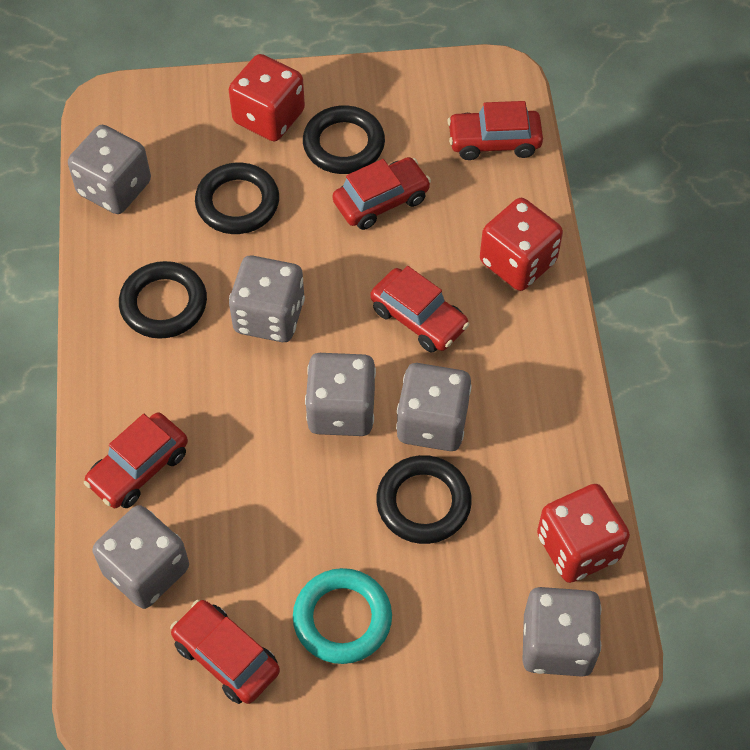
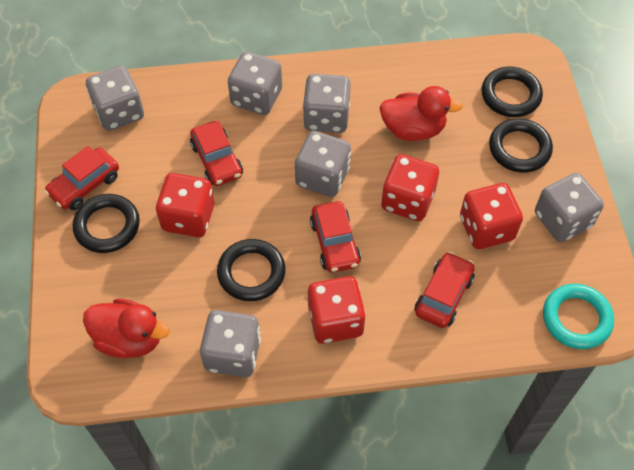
red car: 5 -> 4
red dice: 3 -> 4
red duck: 0 -> 2

